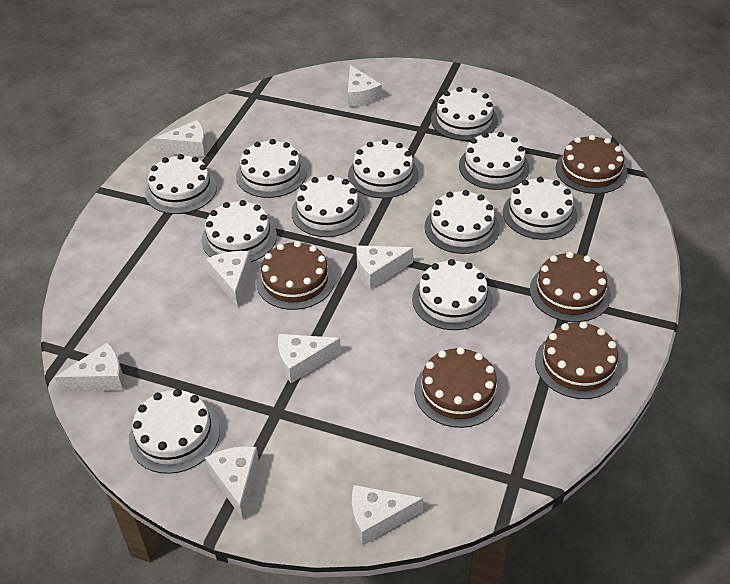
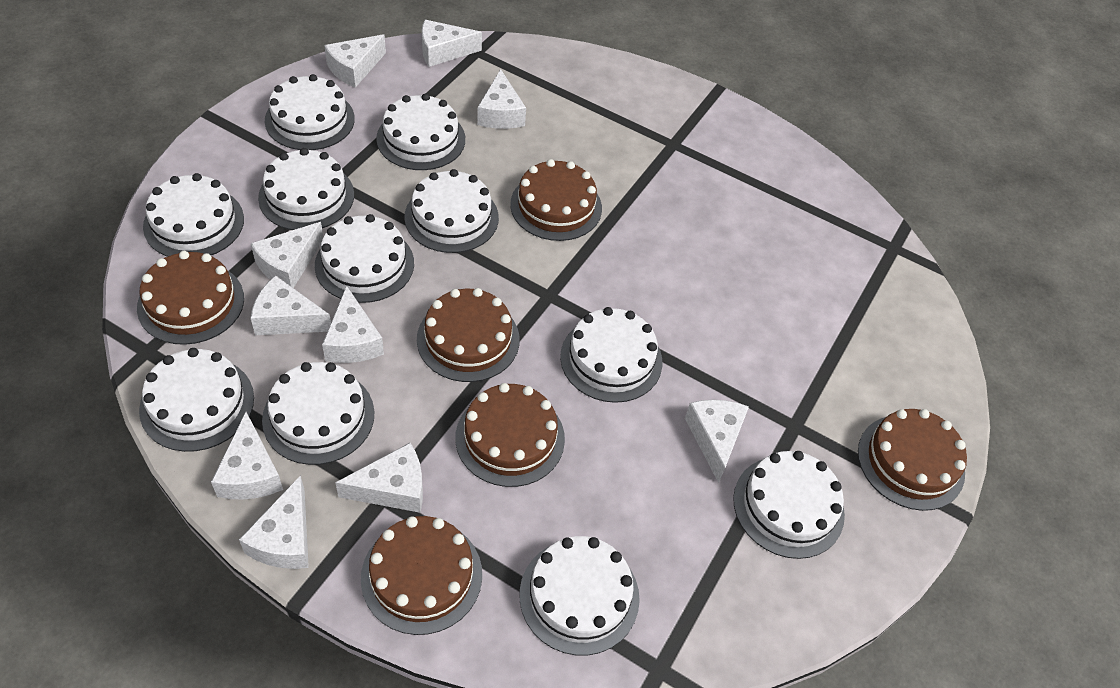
brown cake: 5 -> 6
white cheese: 8 -> 10

